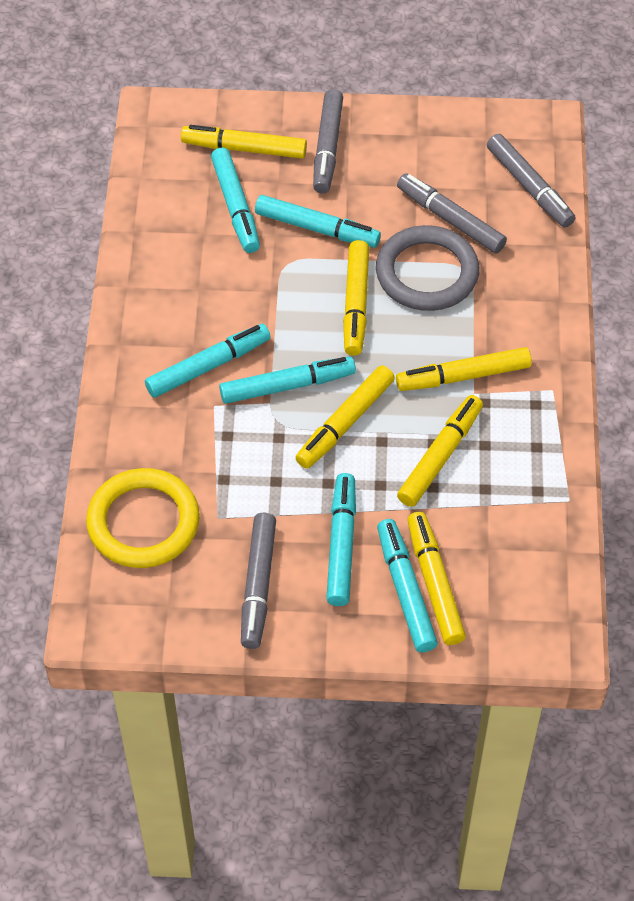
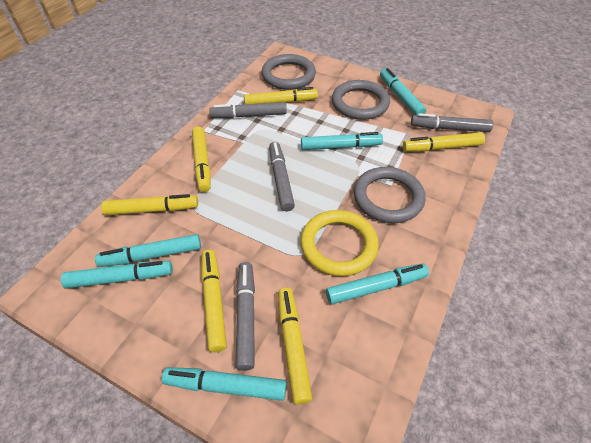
grey ring: 1 -> 3

